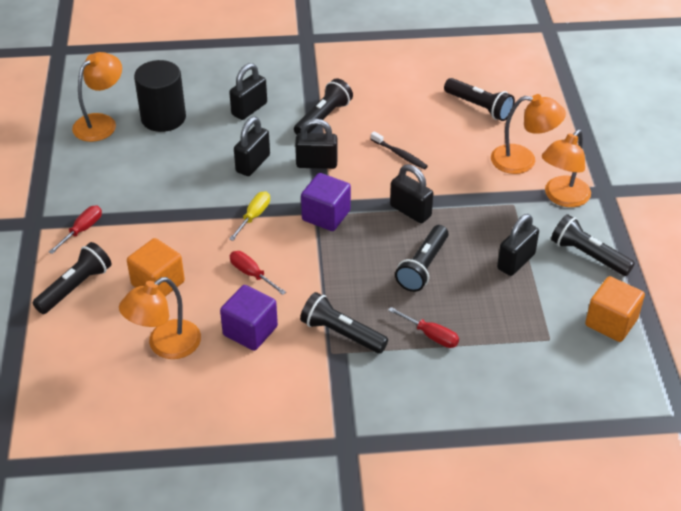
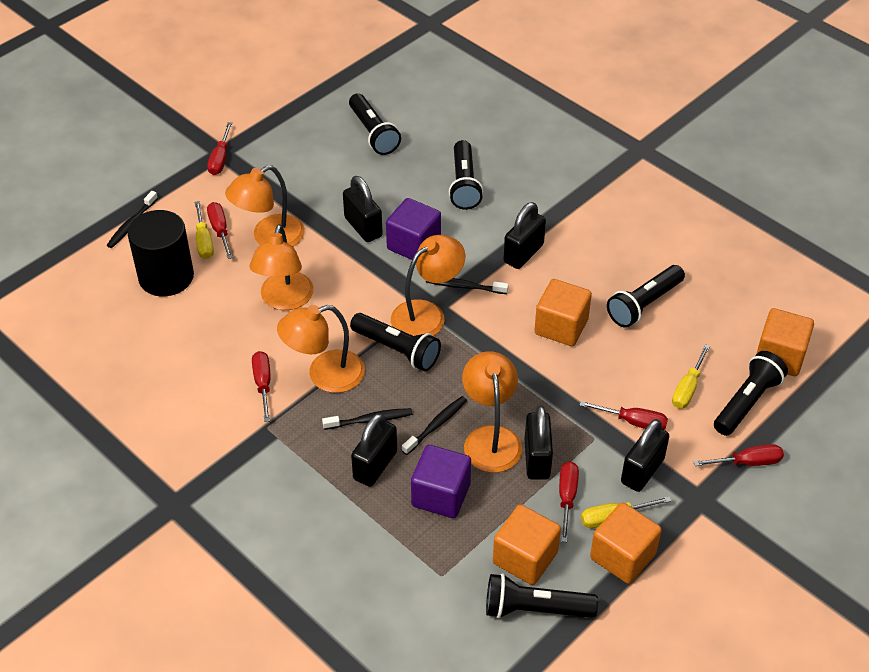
black toothbrush: 1 -> 4
orange cube: 2 -> 4
orange lamp: 4 -> 5
red screwdriver: 3 -> 6
yellow screwdriver: 1 -> 3

